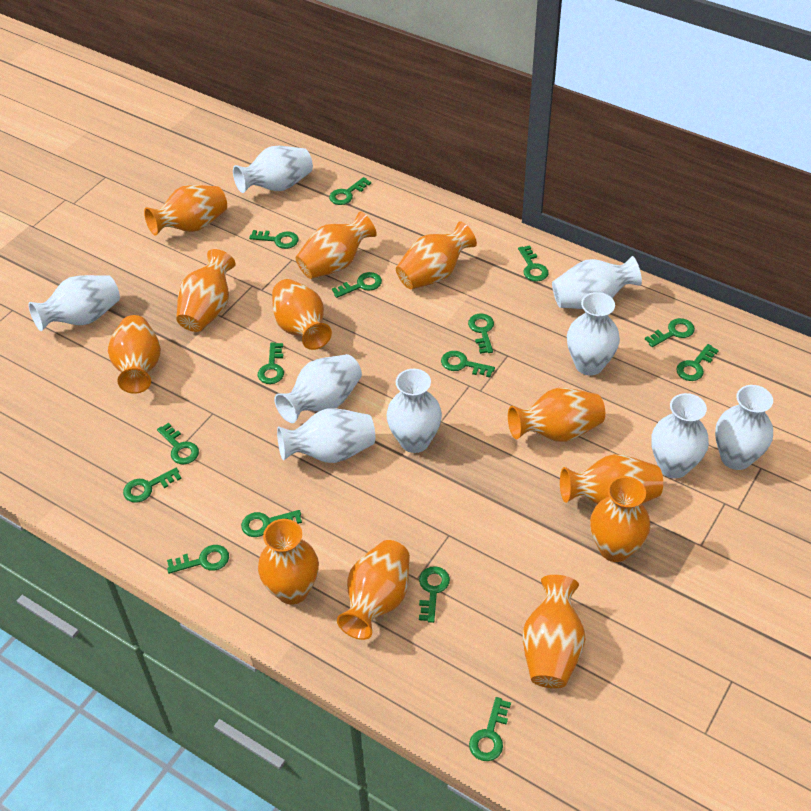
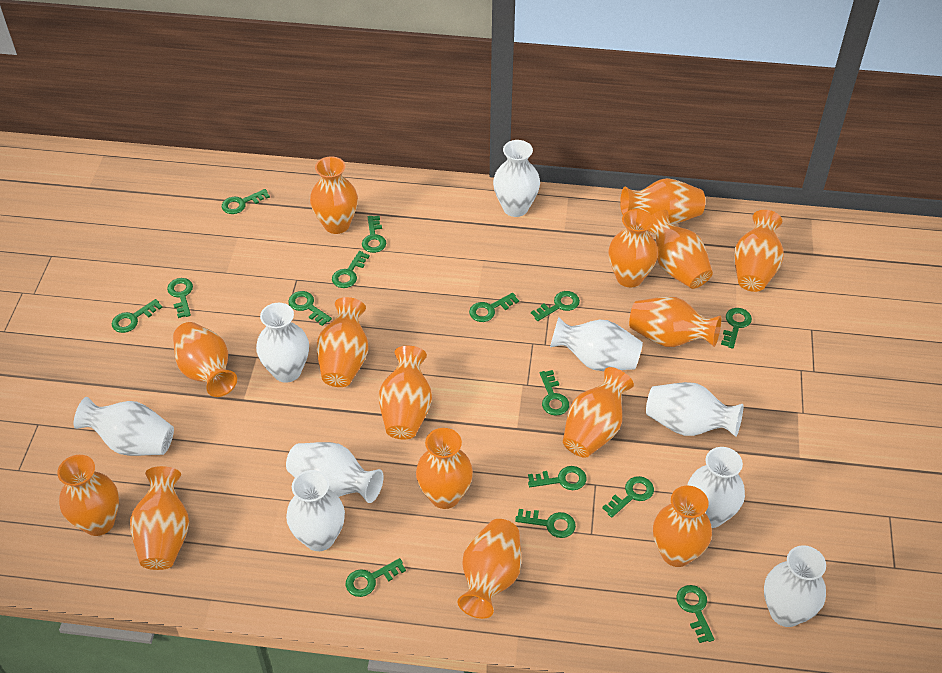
orange vase: 12 -> 15

